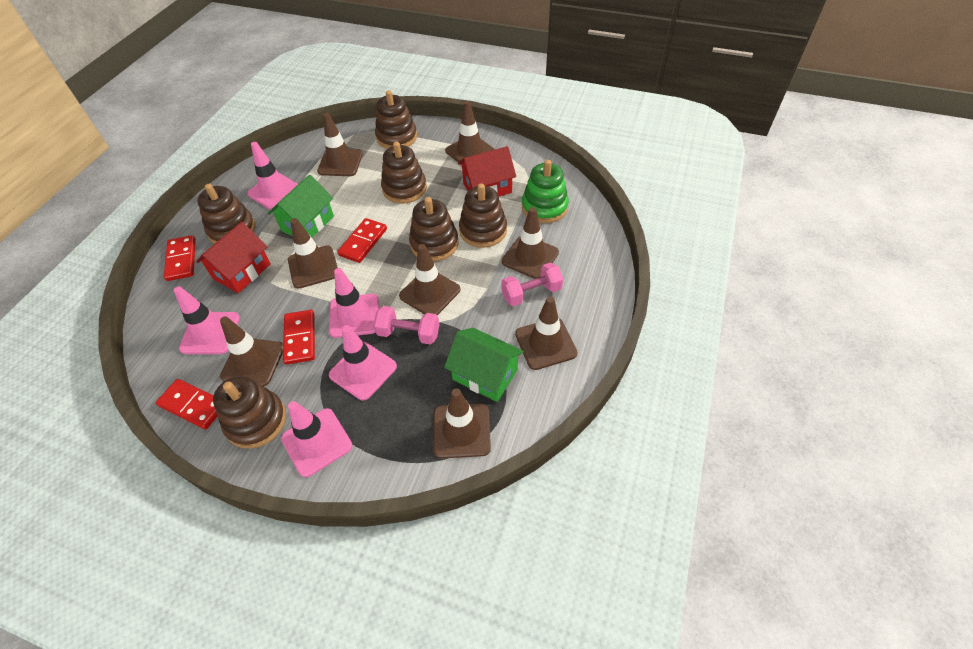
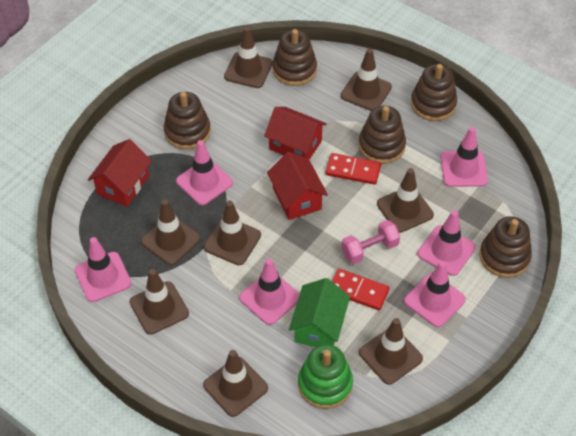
brown stacking toy: 6 -> 5
green house: 2 -> 1
pink dumbbell: 2 -> 1
pink traffic cone: 5 -> 6
red domino: 4 -> 2
red house: 2 -> 3

